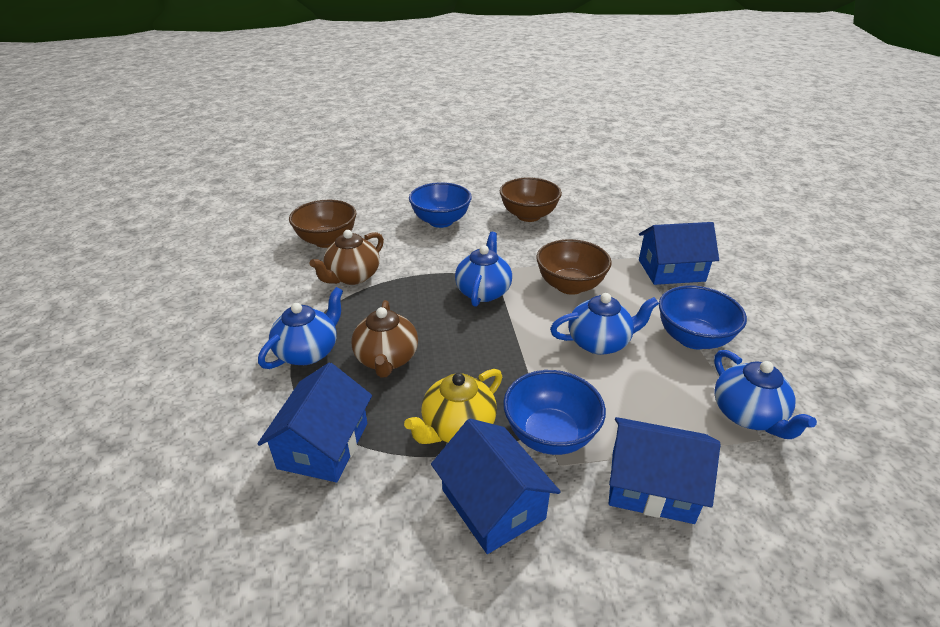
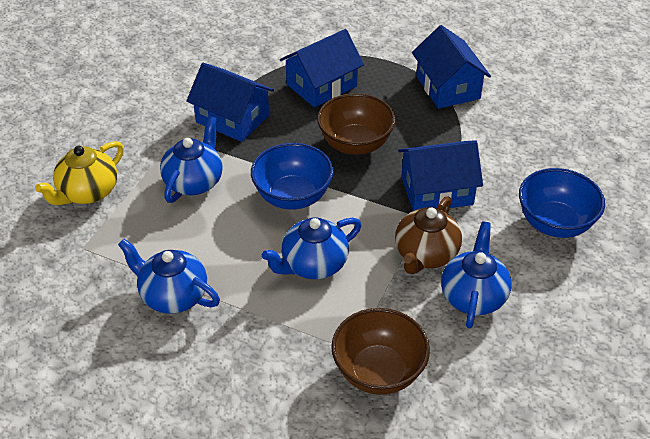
blue bowl: 3 -> 2
brown bowl: 3 -> 2
brown teapot: 2 -> 1

